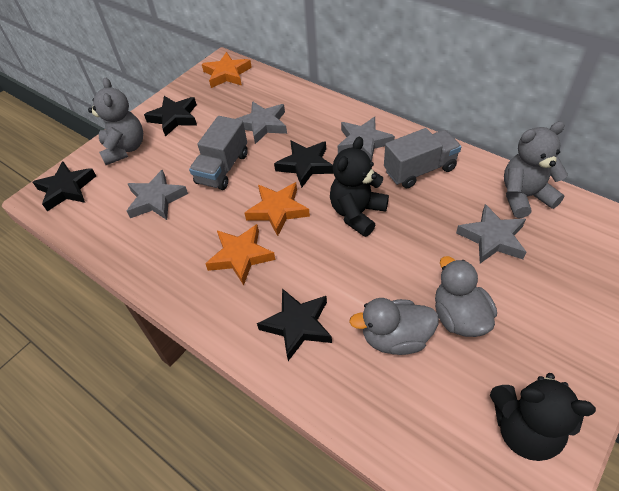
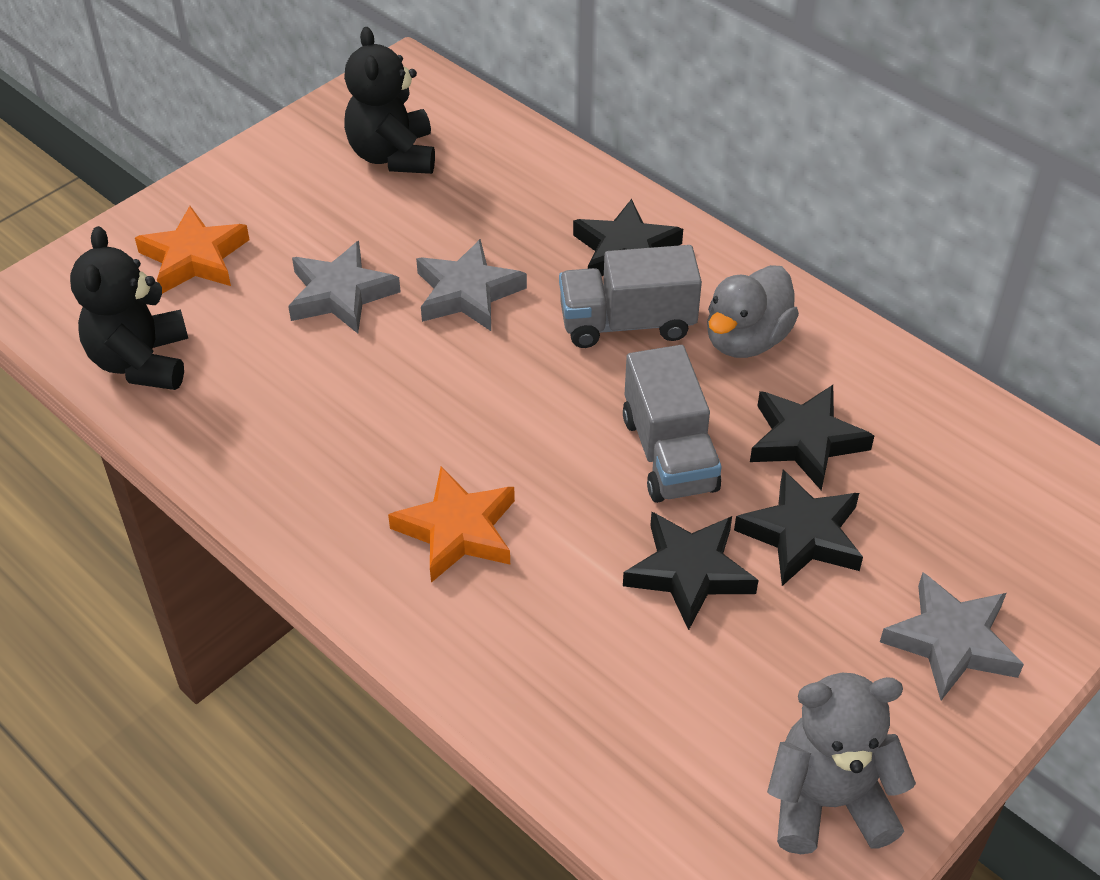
grey duck: 2 -> 1
grey star: 4 -> 3
grey teddy bear: 2 -> 1
orange star: 3 -> 2

